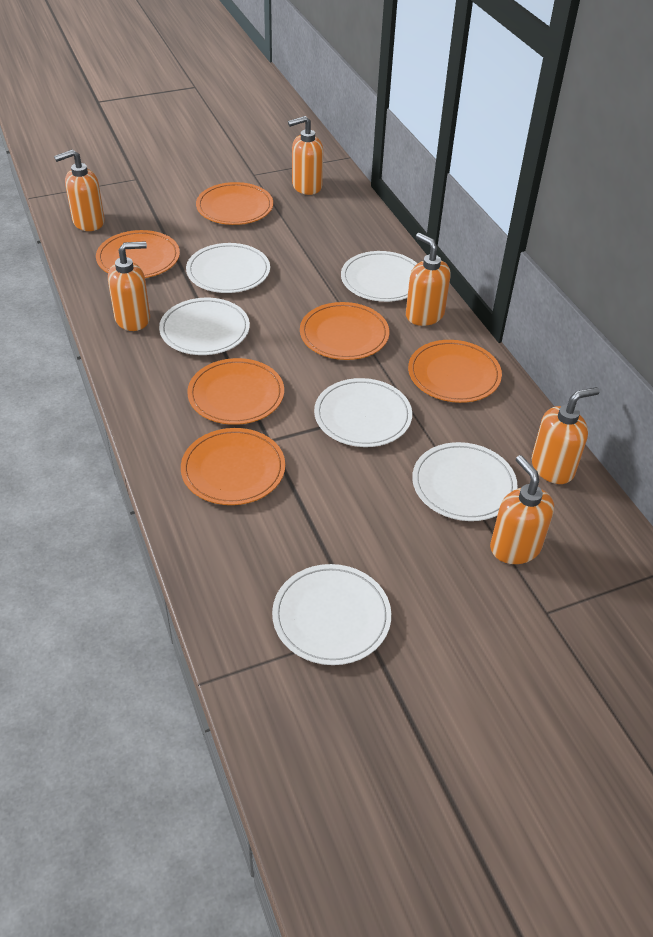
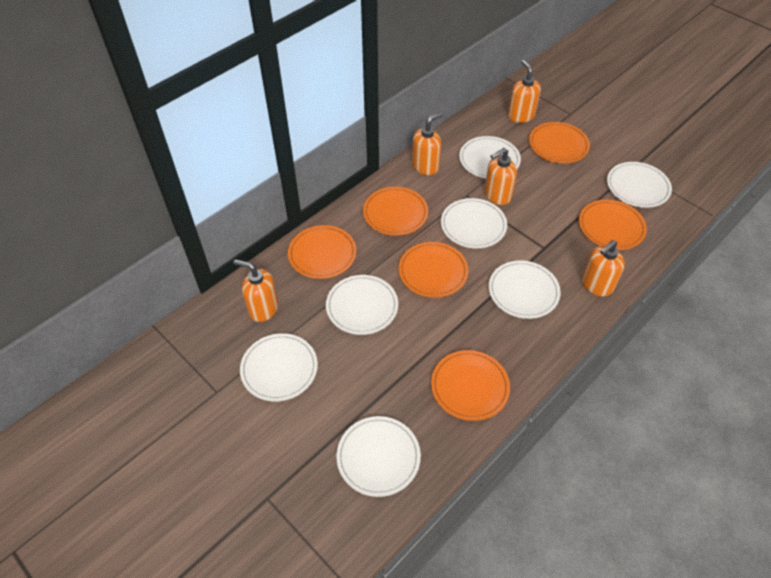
orange soap dispenser: 6 -> 5
white plate: 6 -> 7

